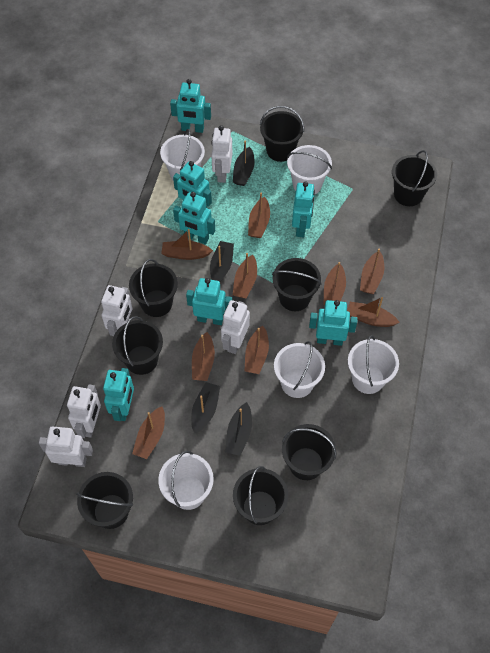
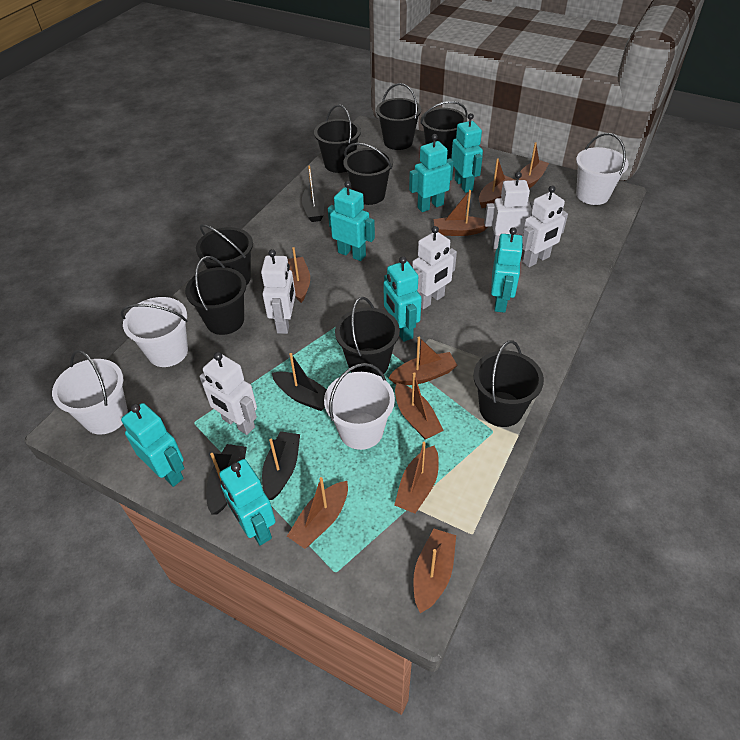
white bucket: 5 -> 4

